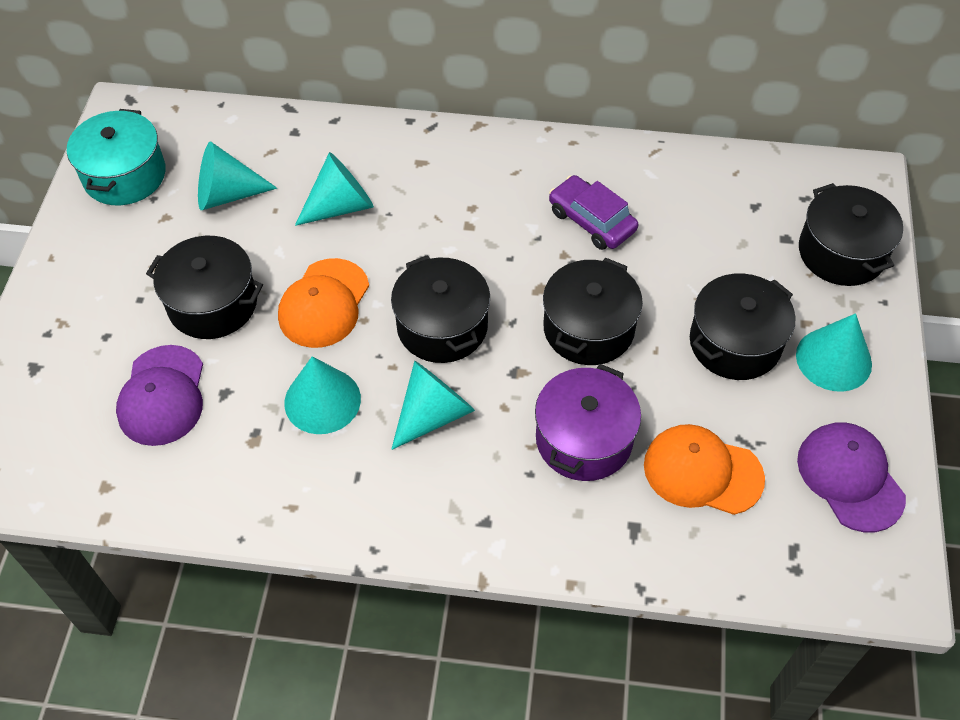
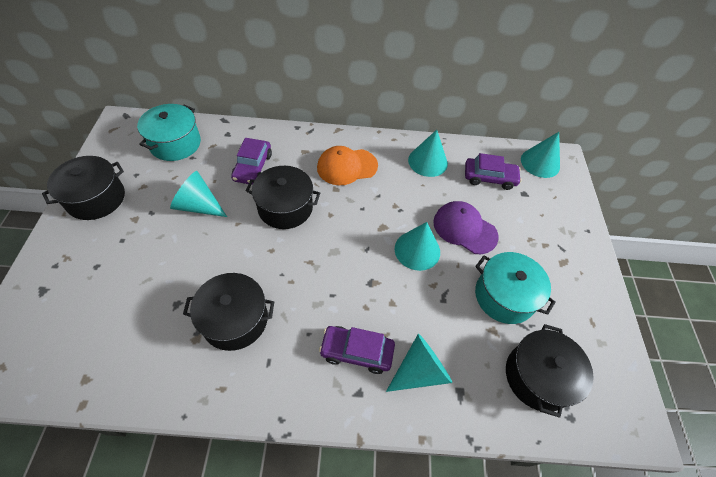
black pot: 5 -> 4
orange cap: 2 -> 1
purple cap: 2 -> 1
purple car: 1 -> 3
purple pot: 1 -> 0
turquoise pot: 1 -> 2

